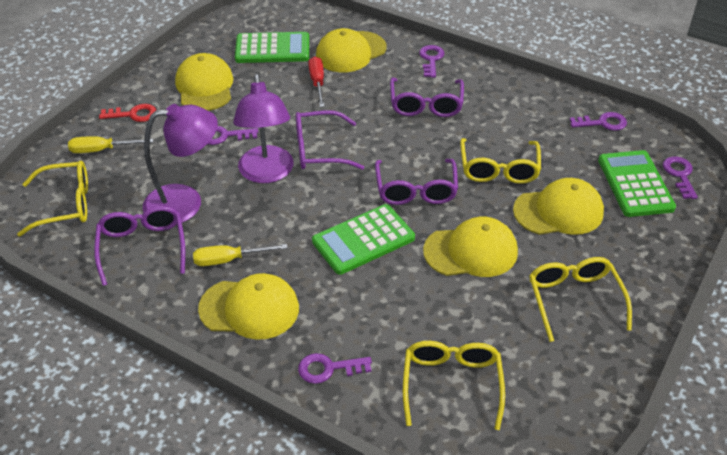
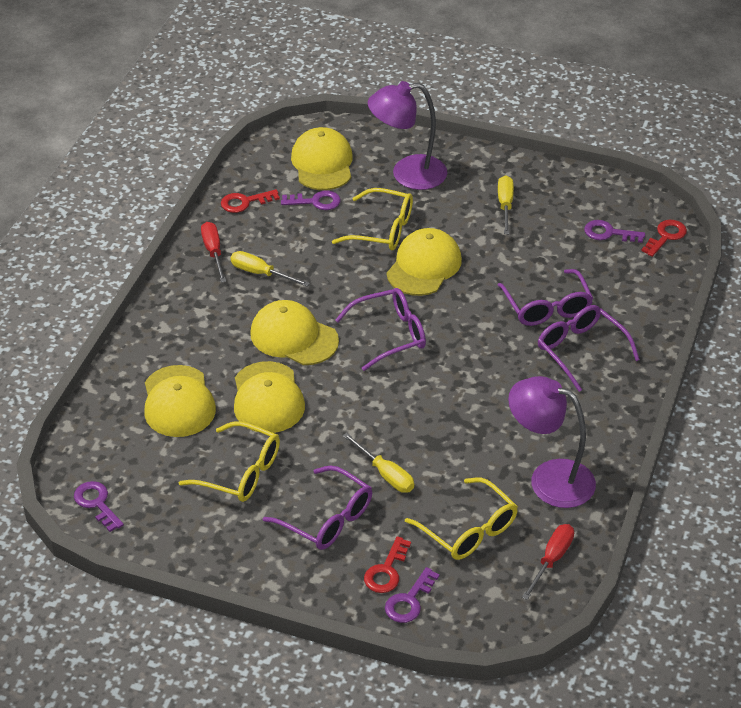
green calculator: 3 -> 0
purple key: 5 -> 4
red key: 1 -> 3
red screwdriver: 1 -> 2
yellow glasses: 4 -> 3
yellow screwdriver: 2 -> 3

